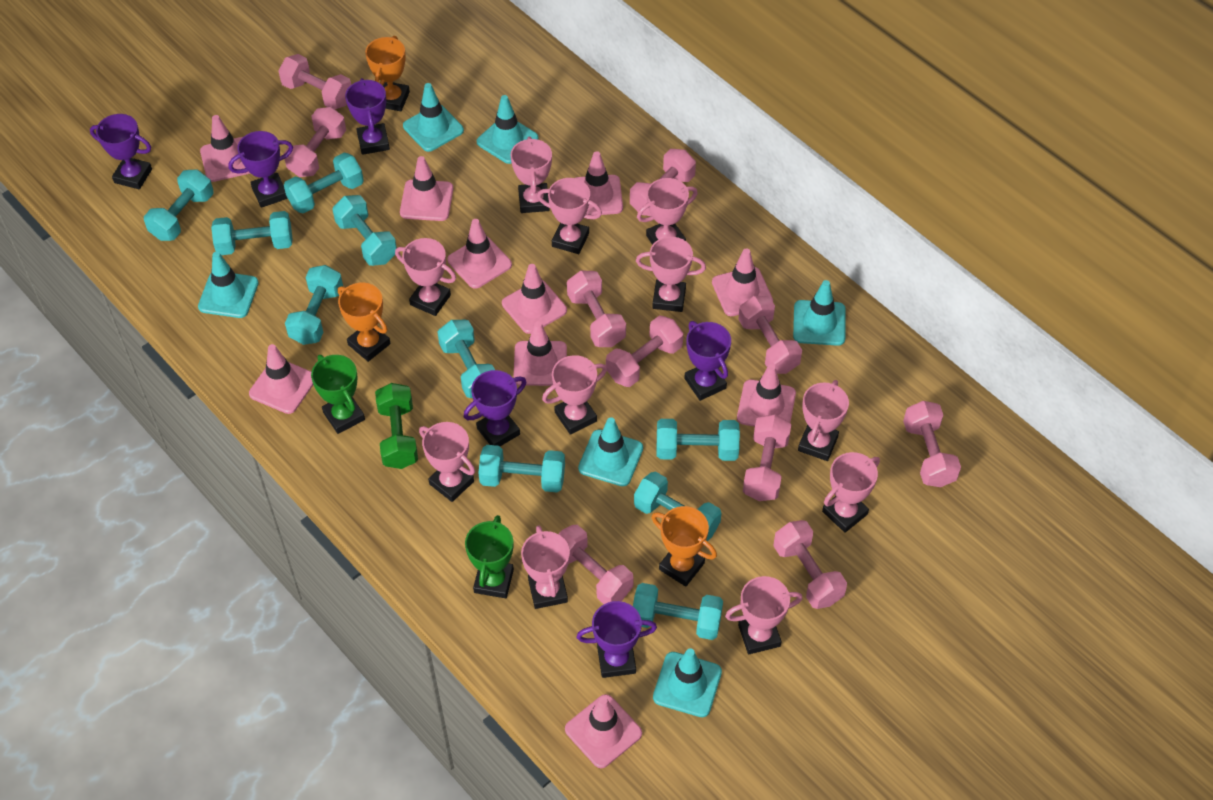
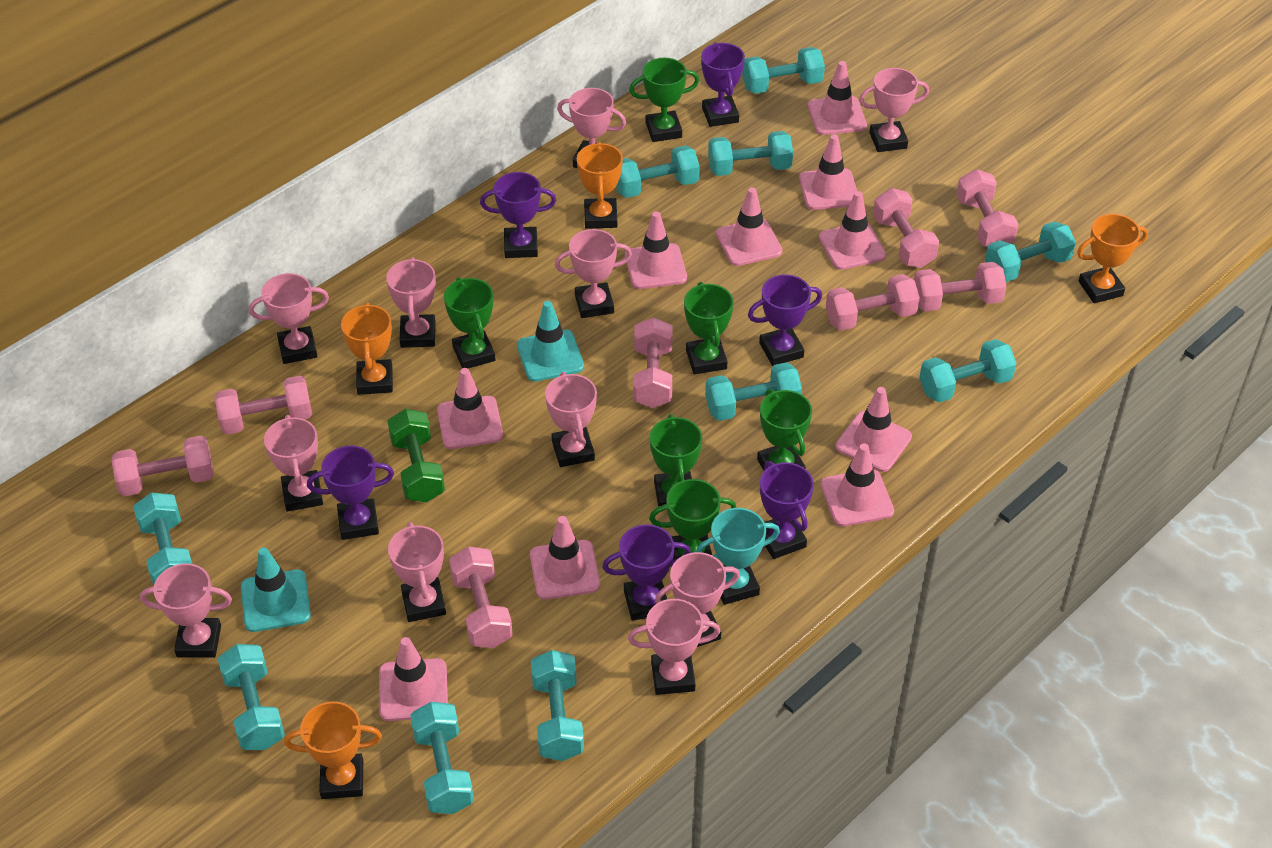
green trophy: 2 -> 6
orange trophy: 3 -> 4
pink dumbbell: 10 -> 8
turquoise traffic cone: 6 -> 2
turquoise trophy: 0 -> 1

